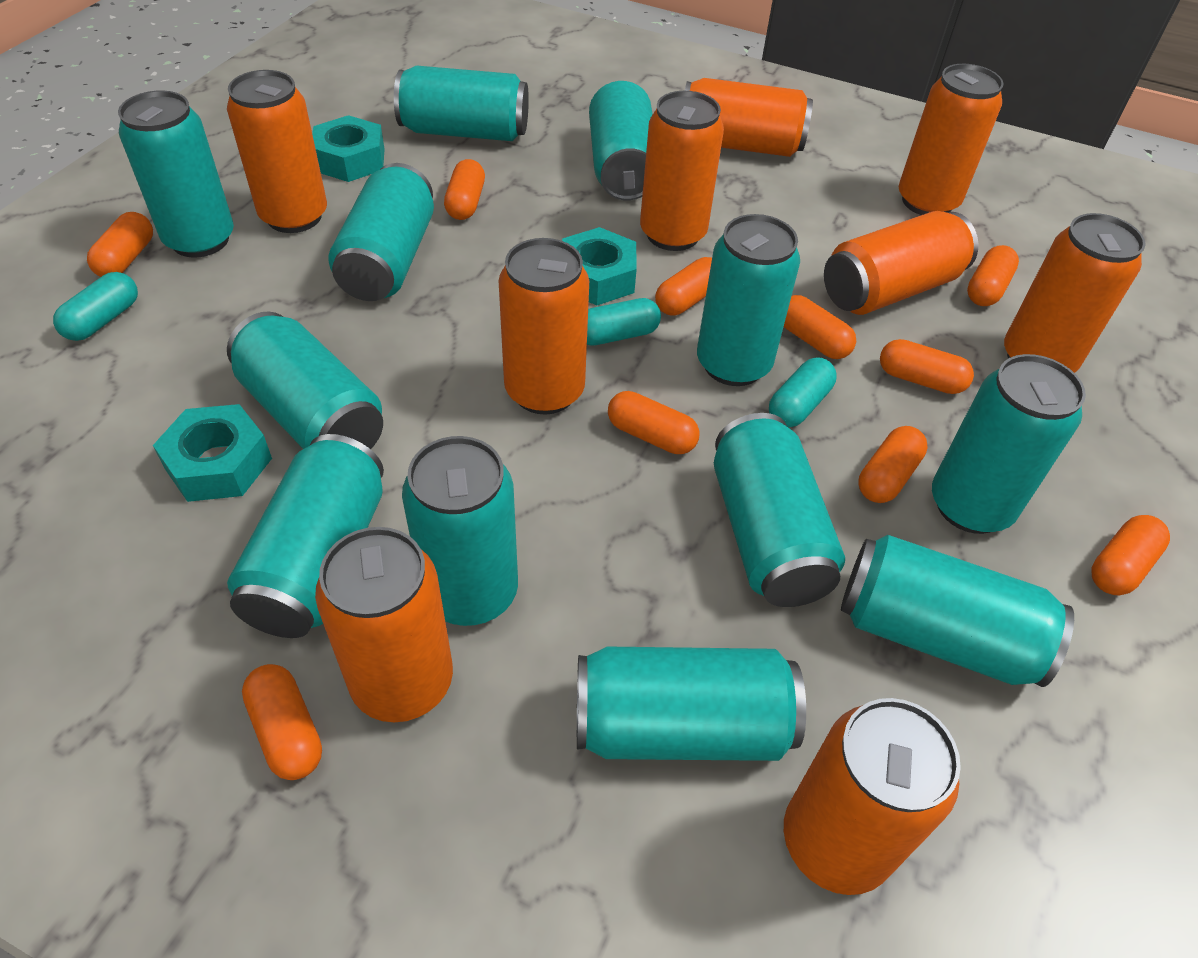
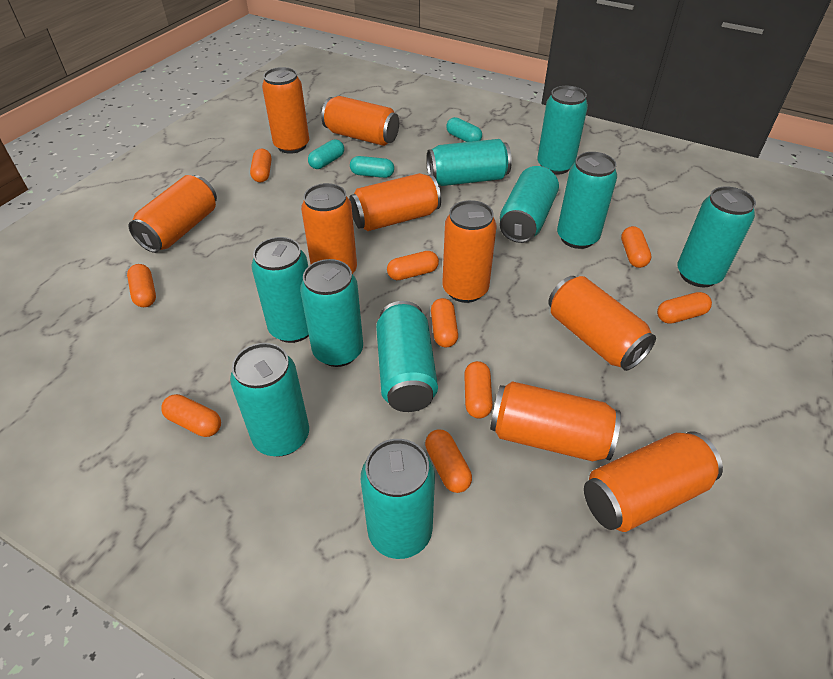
orange capsule: 10 -> 9
turquoise can: 12 -> 10
turquoise nut: 3 -> 0

